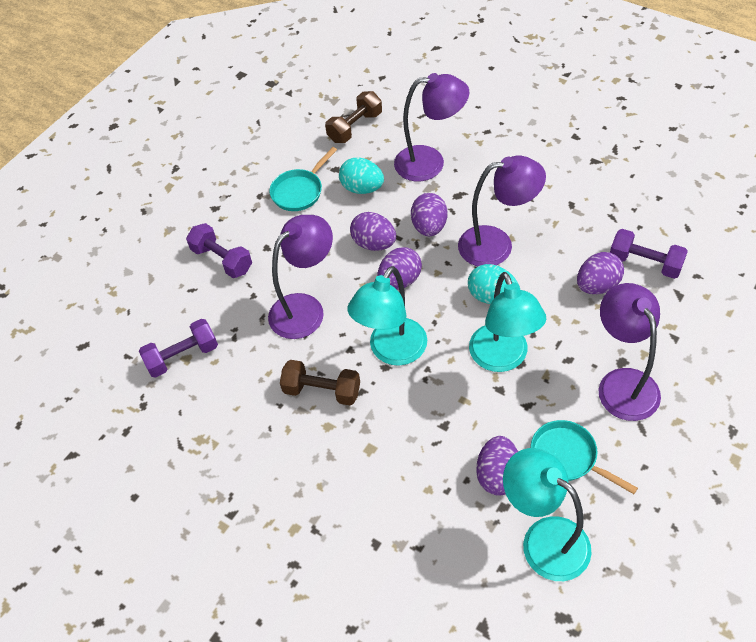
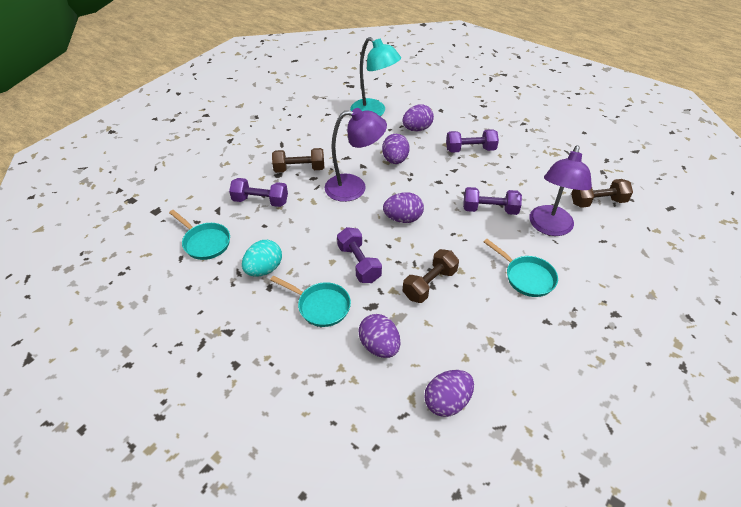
brown dumbbell: 2 -> 3
purple dumbbell: 3 -> 4
purple lamp: 4 -> 2
turquoise egg: 2 -> 1
turquoise lamp: 3 -> 1
turquoise pan: 2 -> 3

